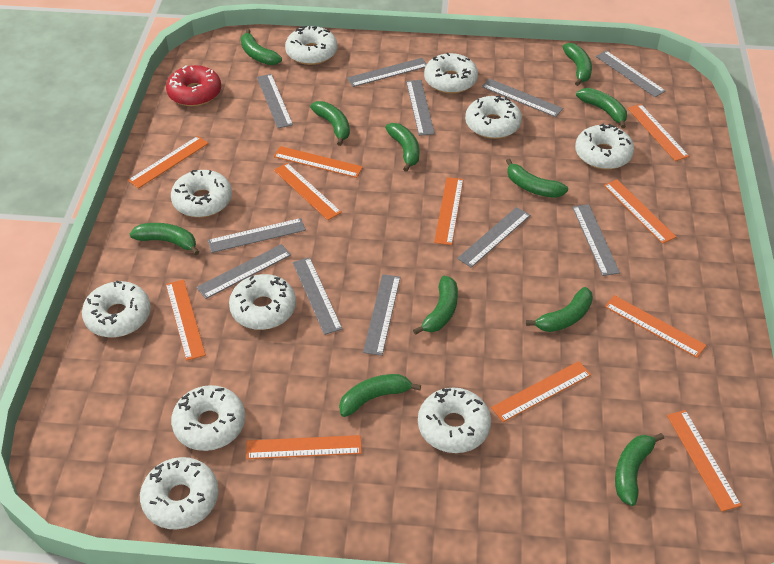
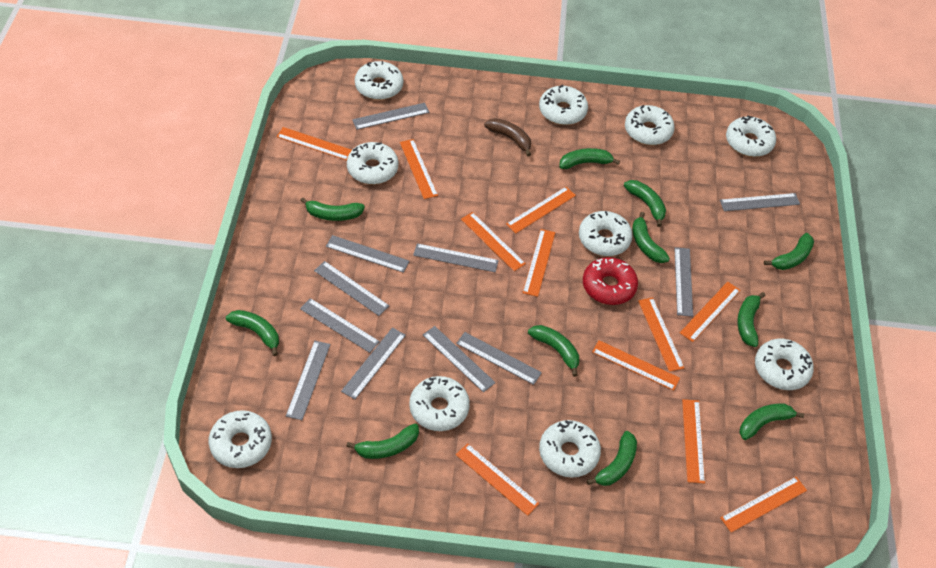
brown banana: 0 -> 1

